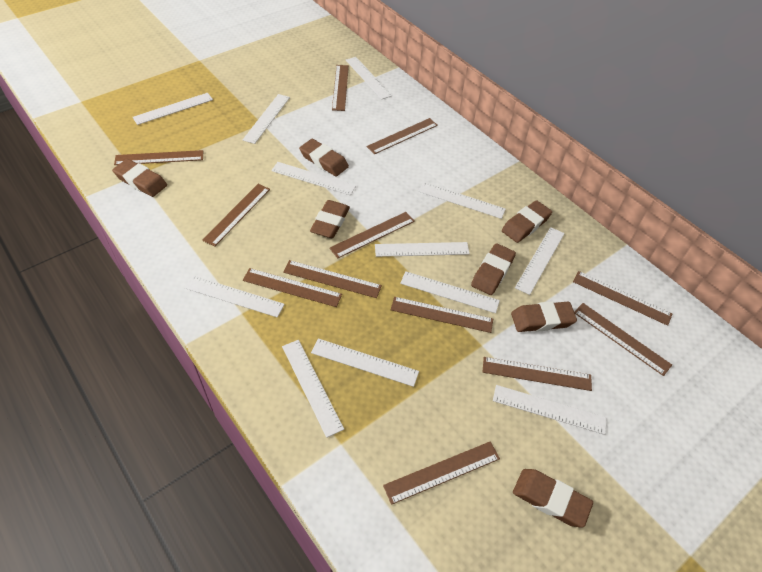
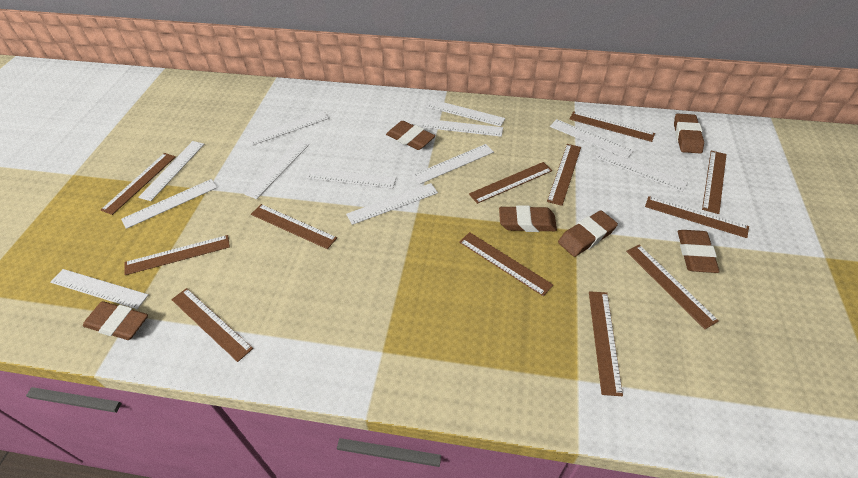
brown eraser: 7 -> 6

